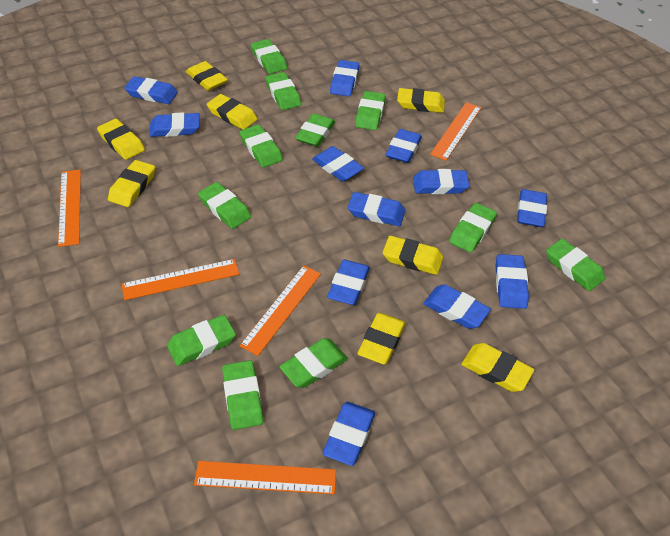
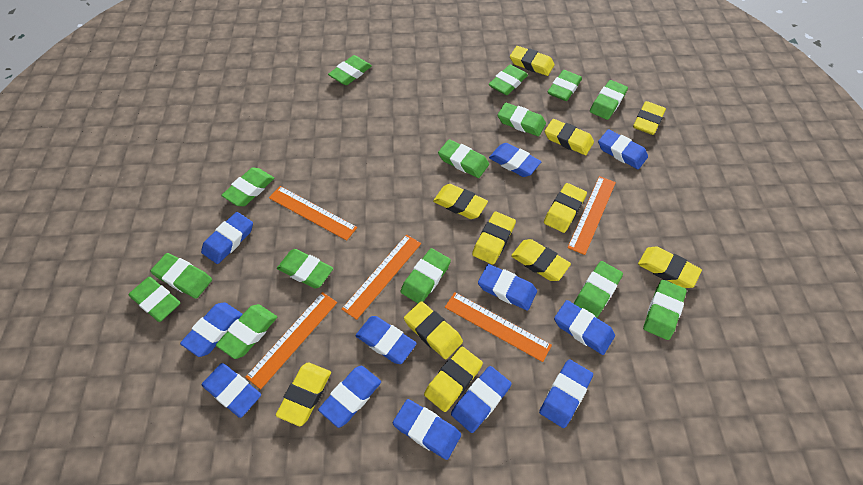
green eraser: 11 -> 14
yellow eraser: 8 -> 11

